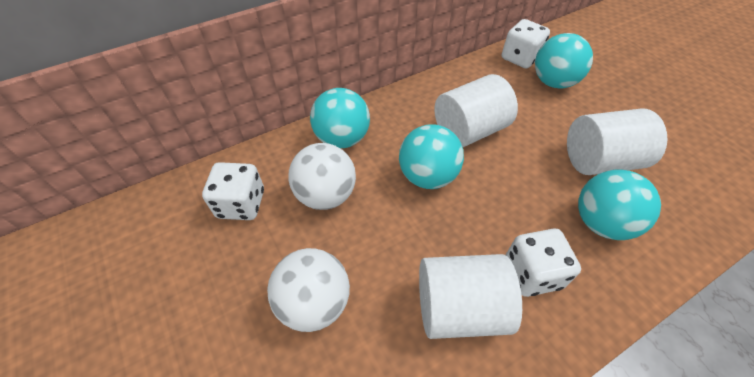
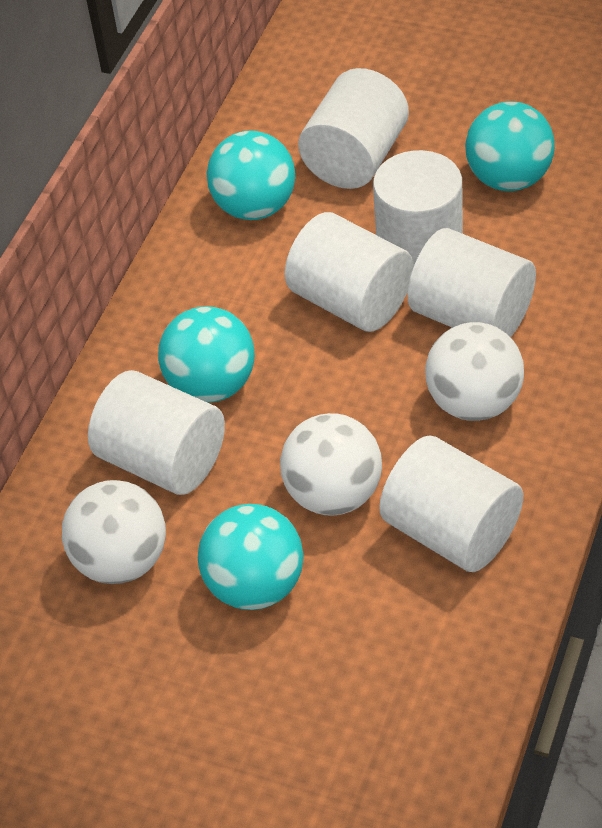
white ball: 2 -> 3
white cylinder: 3 -> 6
white dice: 3 -> 0

